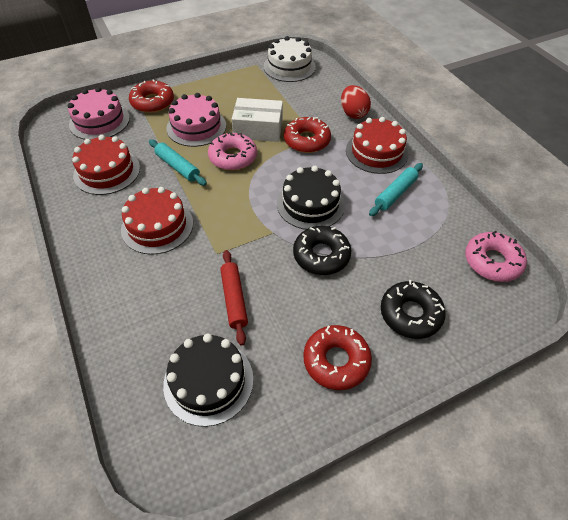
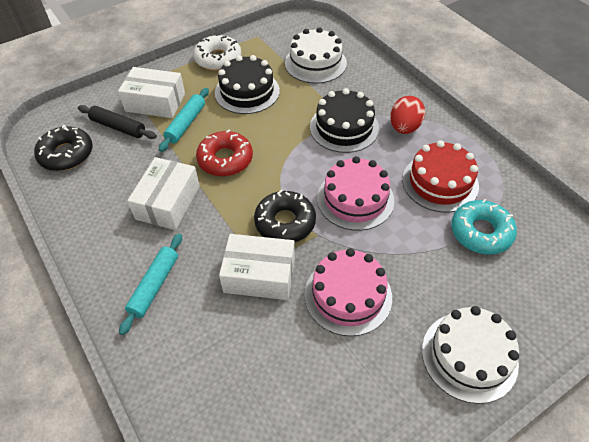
black rolling pin: 0 -> 1
pink donut: 2 -> 0
red cake: 3 -> 1
red donut: 3 -> 1
red rolling pin: 1 -> 0
turquoise donut: 0 -> 1
white box: 1 -> 3
white cake: 1 -> 2
white donut: 0 -> 1

